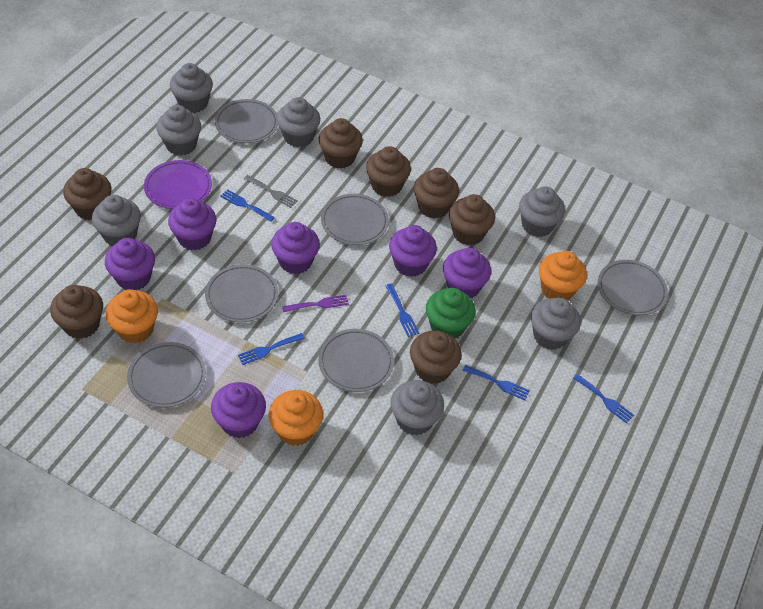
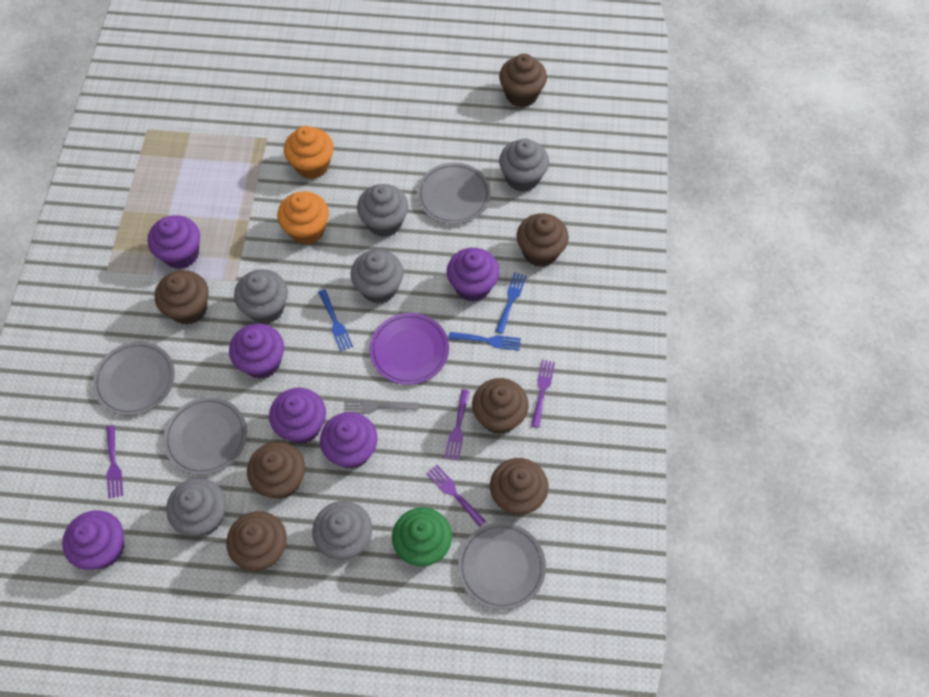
blue fork: 5 -> 3
grey cupcake: 7 -> 6
grey plate: 6 -> 4
orange cupcake: 3 -> 2
purple fork: 1 -> 4

